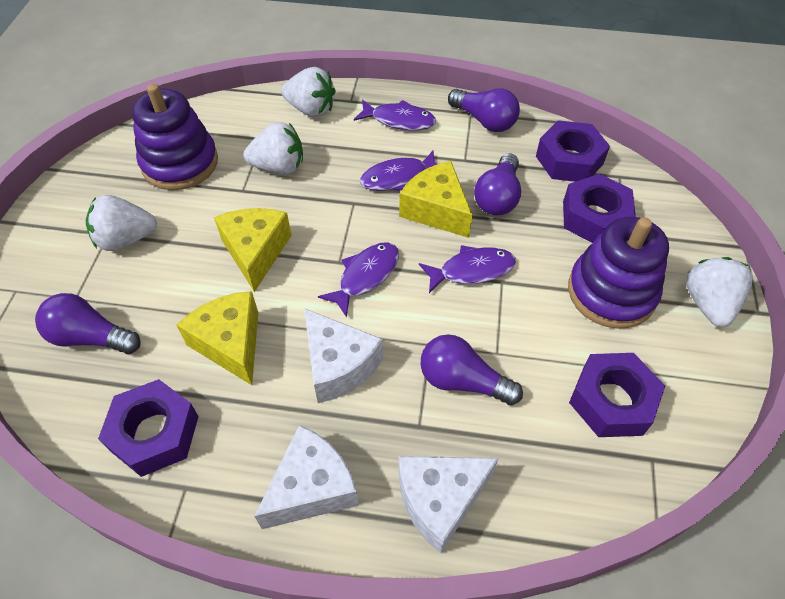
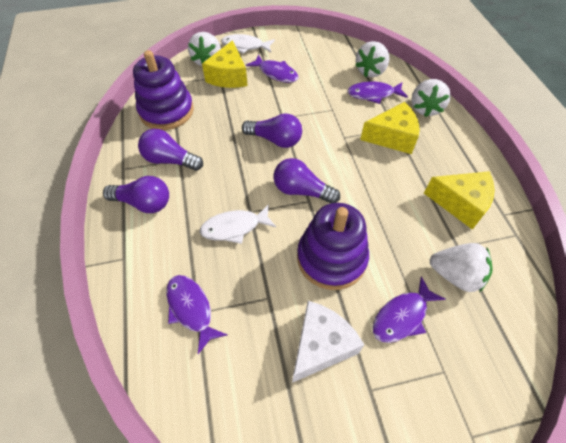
purple nut: 4 -> 0
white cheese: 3 -> 1
white fish: 0 -> 2

